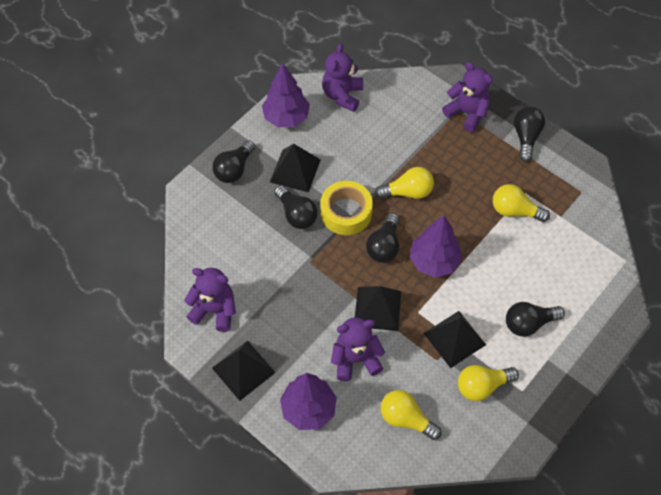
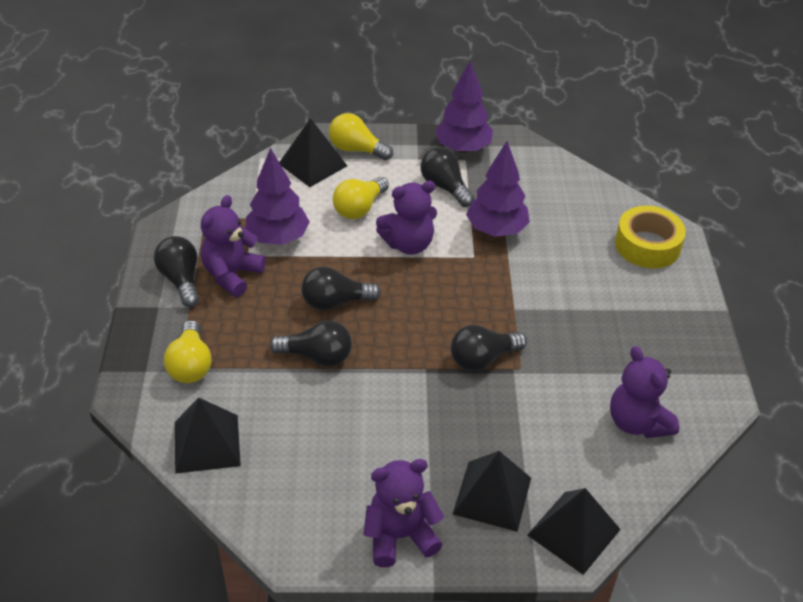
yellow light bulb: 4 -> 3

